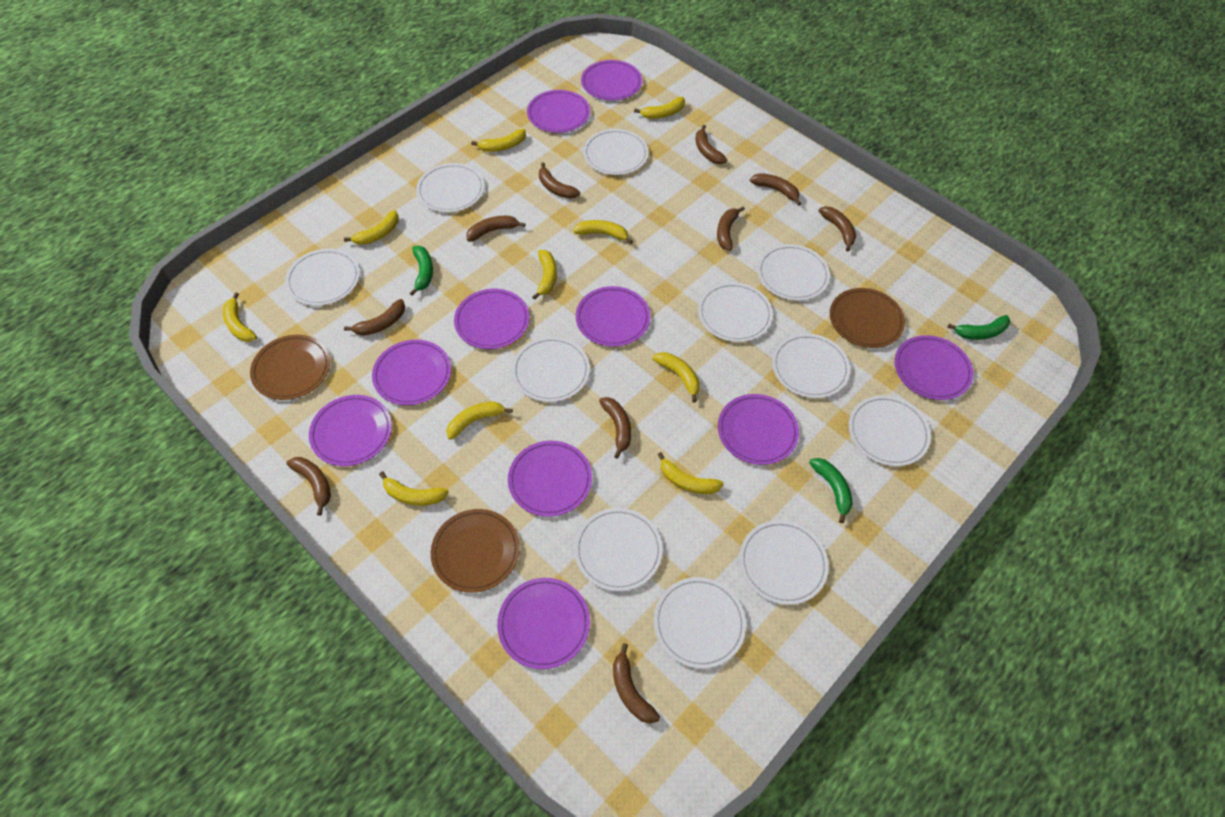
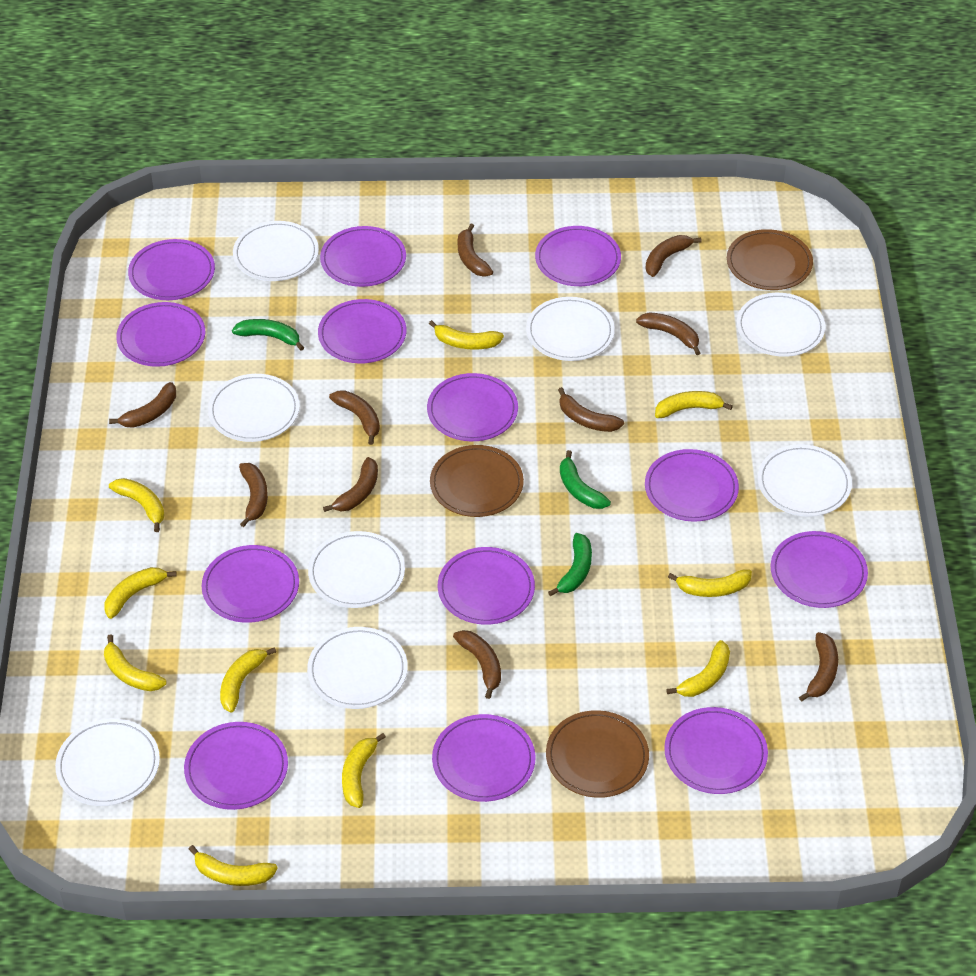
purple plate: 10 -> 13
white plate: 11 -> 8

